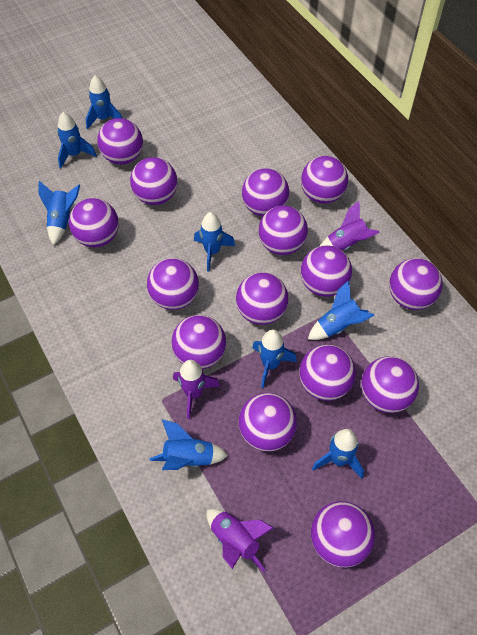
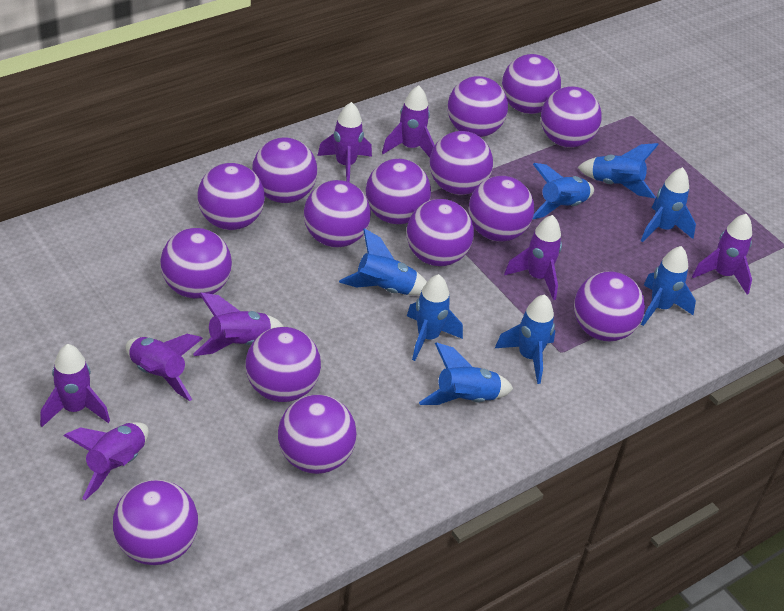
purple rocket: 3 -> 8

